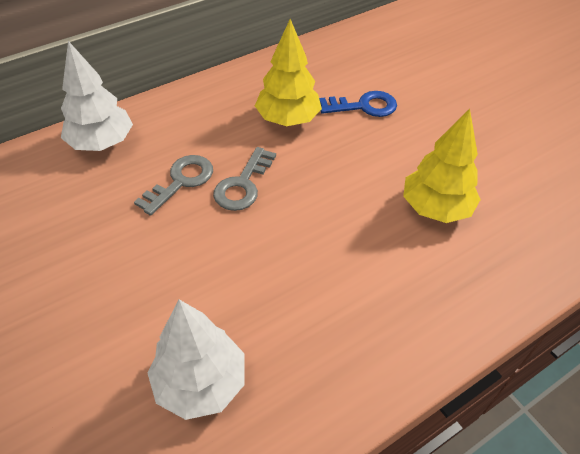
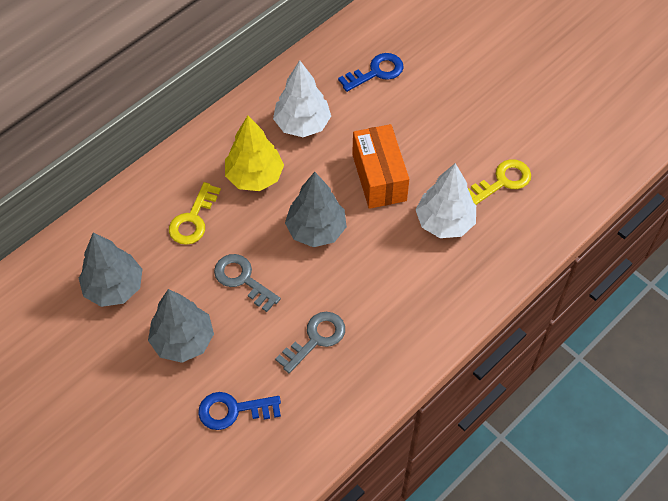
blue key: 1 -> 2
grey tree: 0 -> 3
orange box: 0 -> 1
yellow key: 0 -> 2
yellow tree: 2 -> 1

